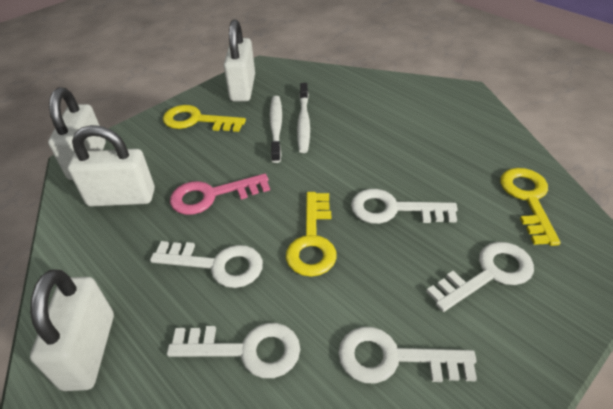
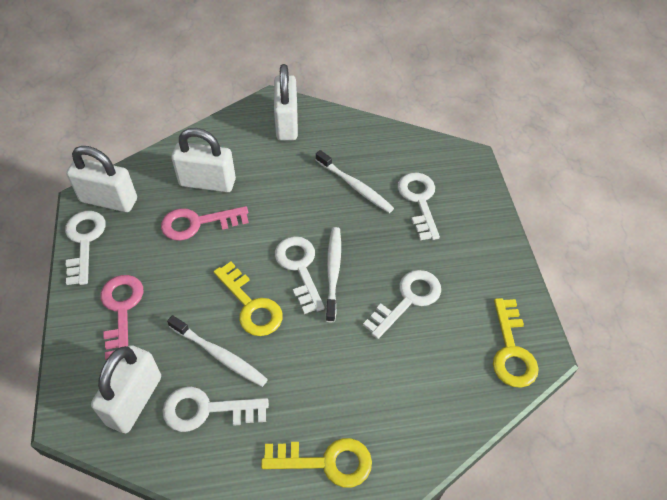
pink key: 1 -> 2
white toothbrush: 2 -> 3

